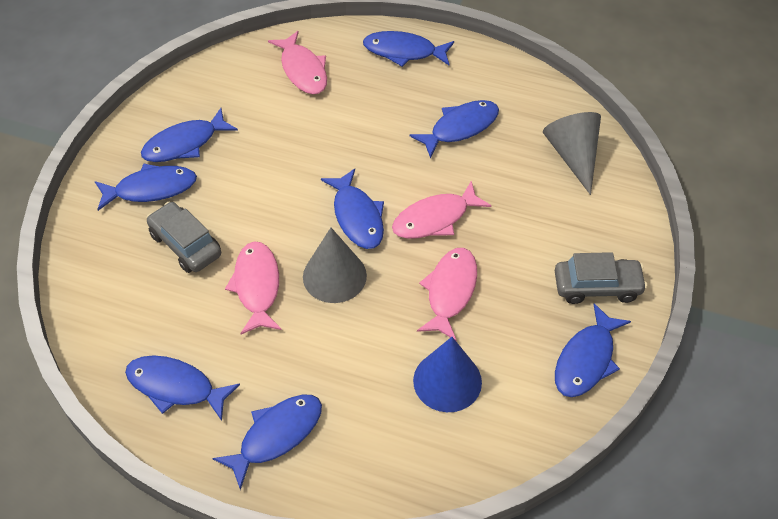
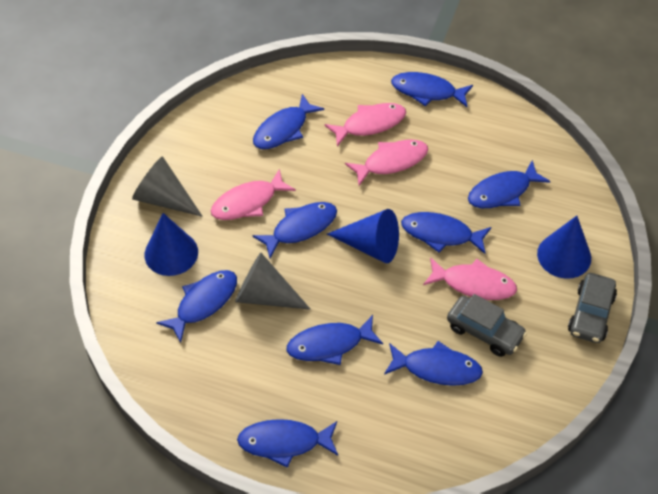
blue cone: 1 -> 3
blue fish: 8 -> 9

